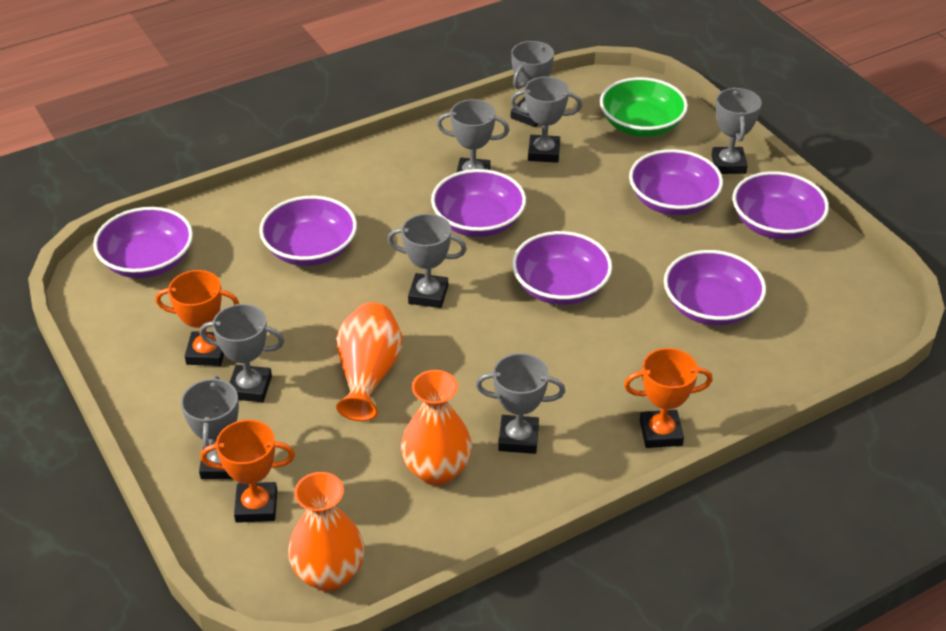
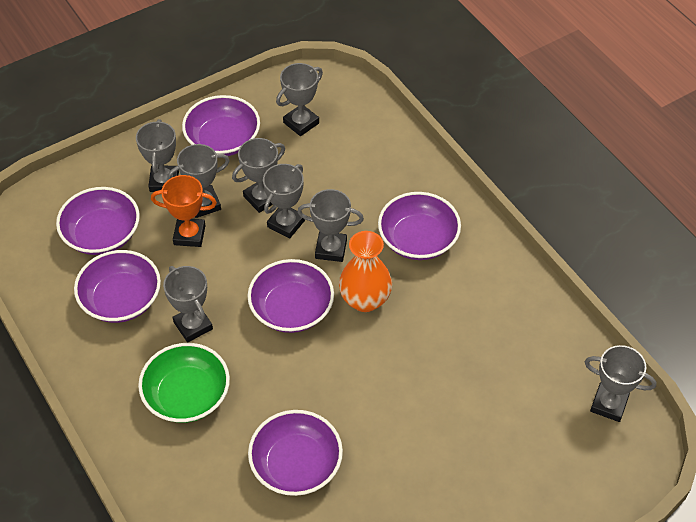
orange trophy: 3 -> 1
orange vase: 3 -> 1
purple bowl: 7 -> 6

